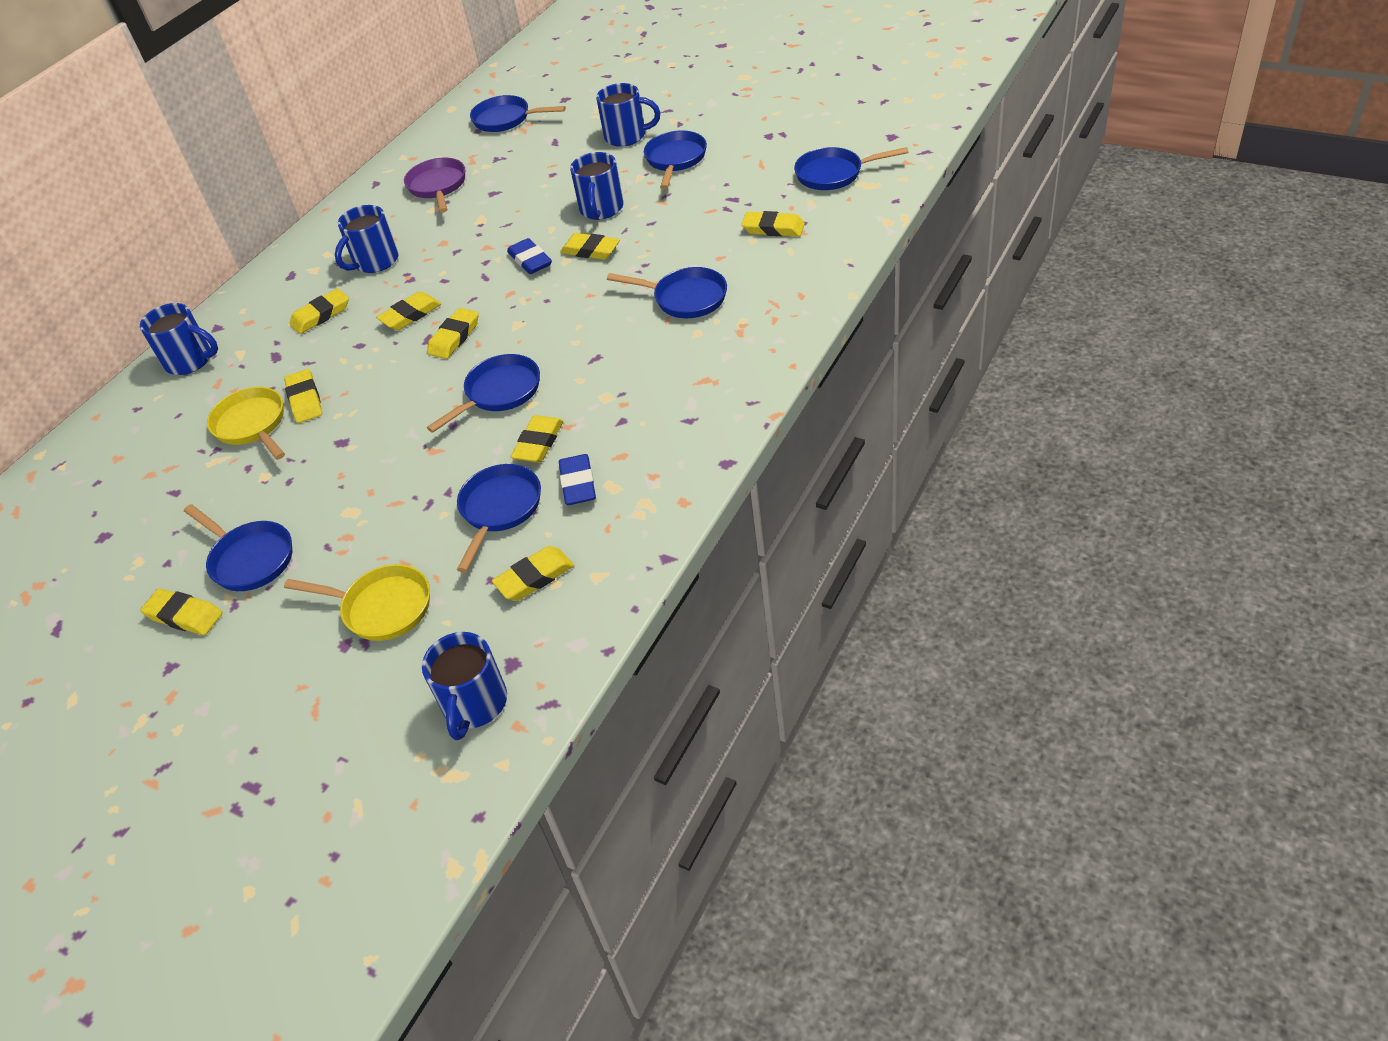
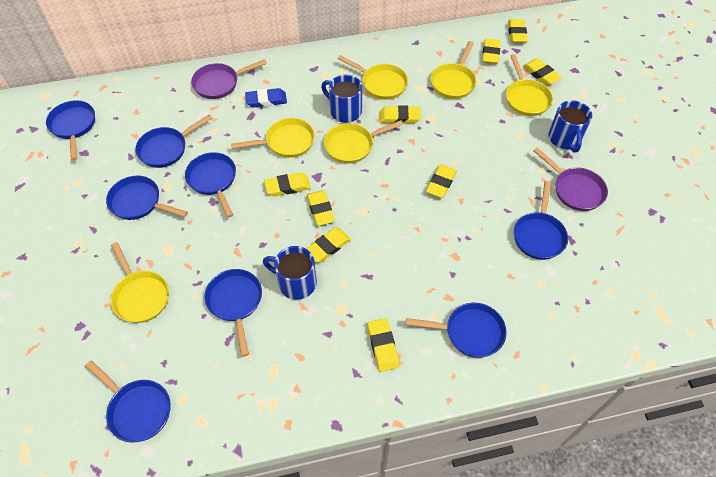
blue eraser: 2 -> 1
blue mug: 5 -> 3
blue pan: 7 -> 8
purple pan: 1 -> 2
yellow pan: 2 -> 6

